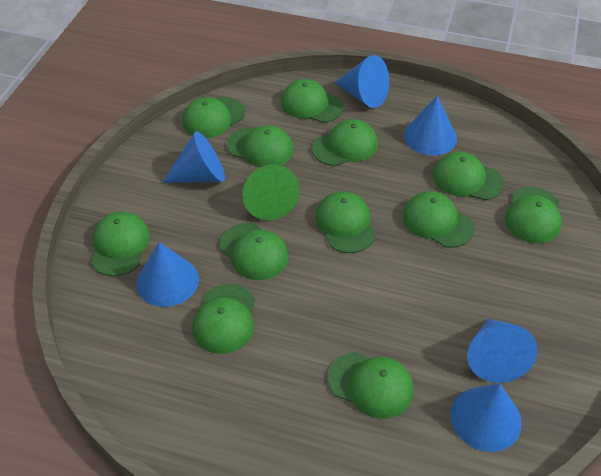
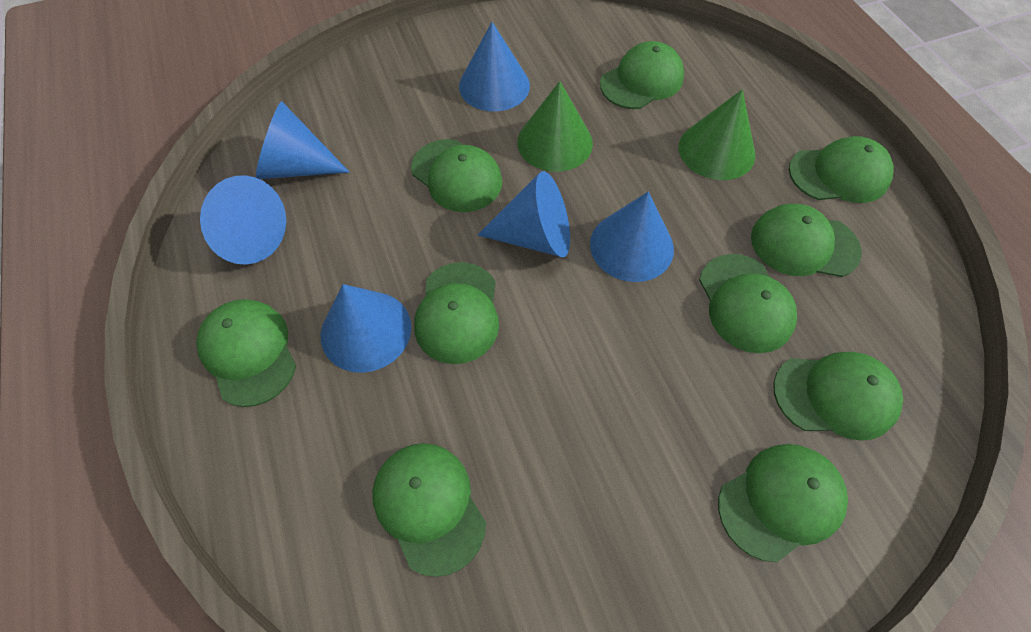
green cap: 12 -> 10
green cone: 1 -> 2

